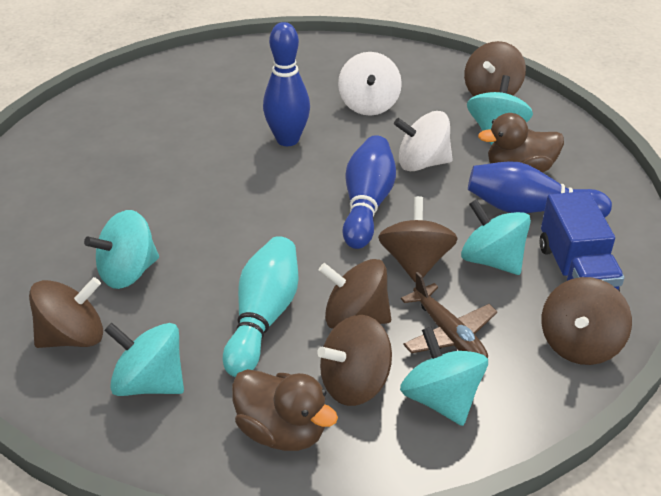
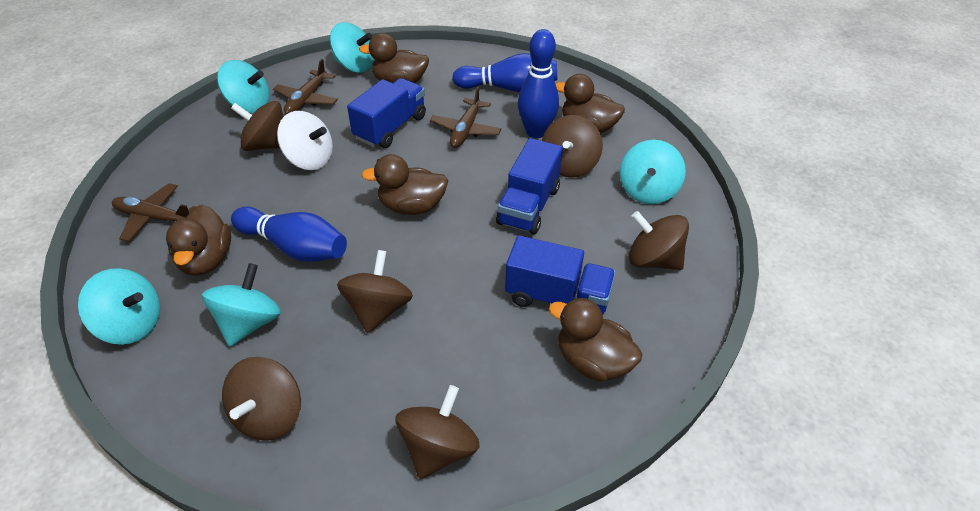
blue truck: 1 -> 3
brown duck: 2 -> 5
brown plane: 1 -> 3
turquoise bowling pin: 1 -> 0
white spinning top: 2 -> 1

